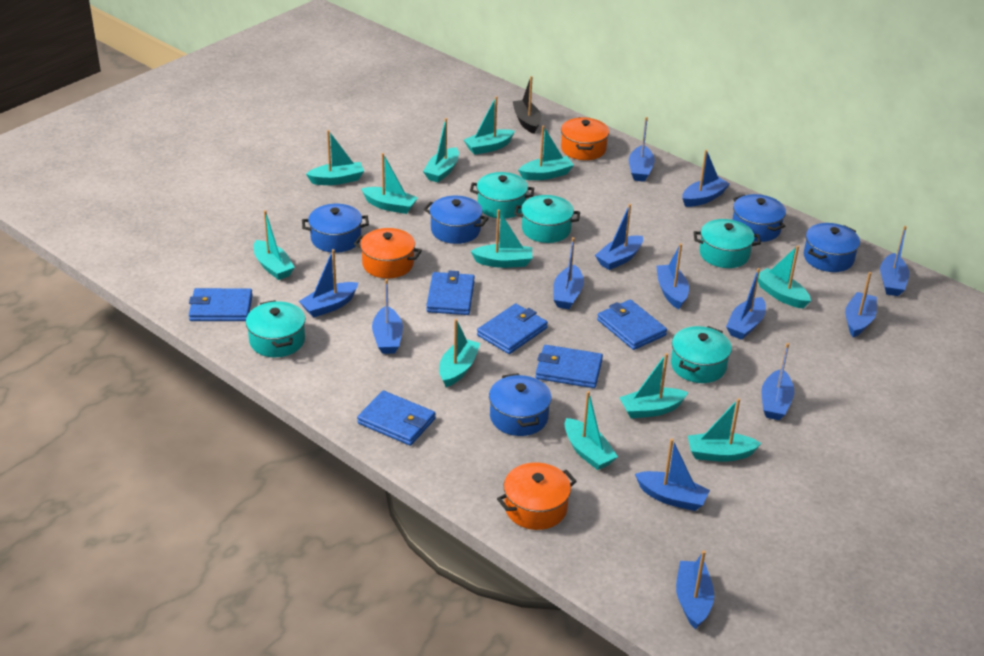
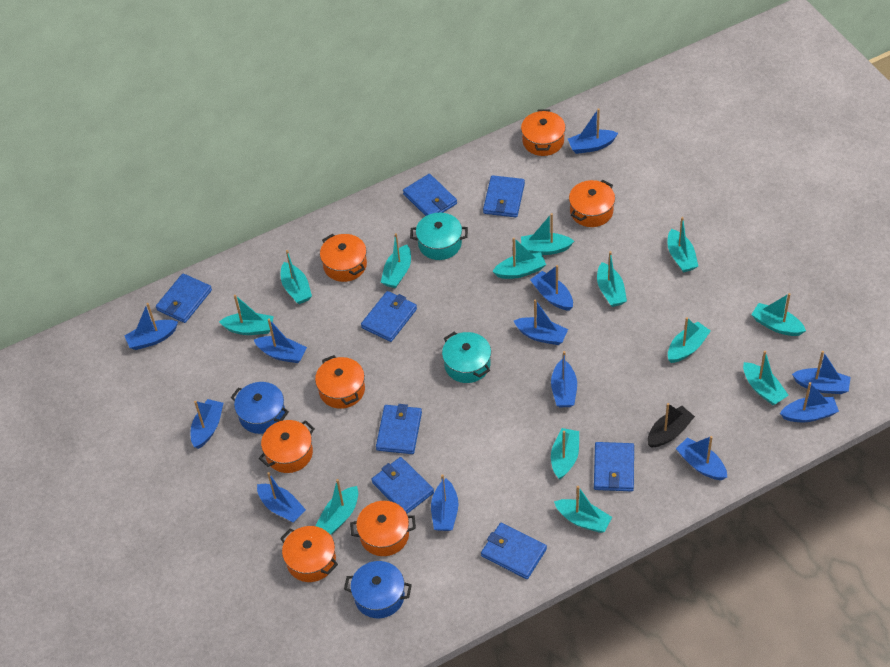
blue boat: 13 -> 12
blue pot: 5 -> 2
blue wallet: 6 -> 8
orange pot: 3 -> 7
turquoise boat: 12 -> 13
turquoise pot: 5 -> 2

